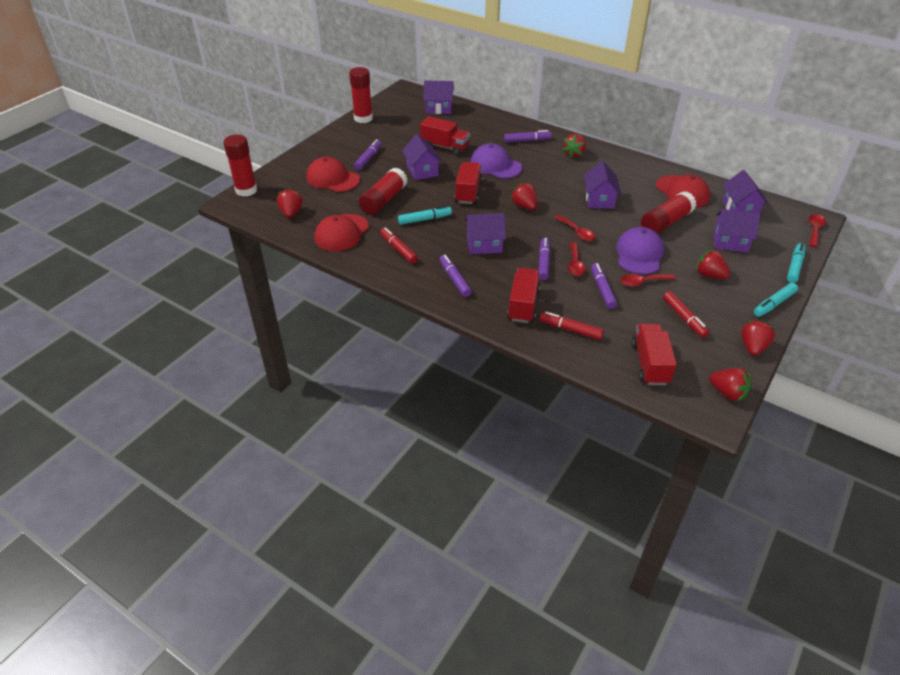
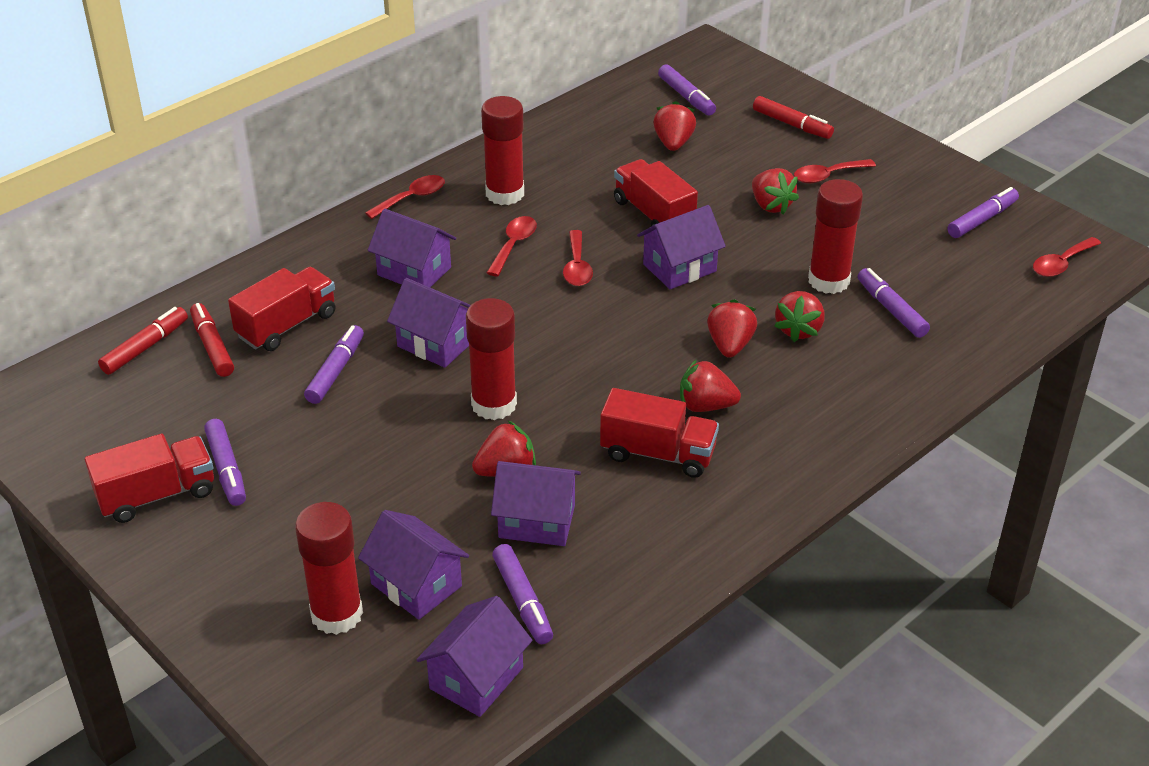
purple cap: 2 -> 0
purple marker: 5 -> 6
red cap: 3 -> 0
red spoon: 4 -> 5
turquoise marker: 3 -> 0

